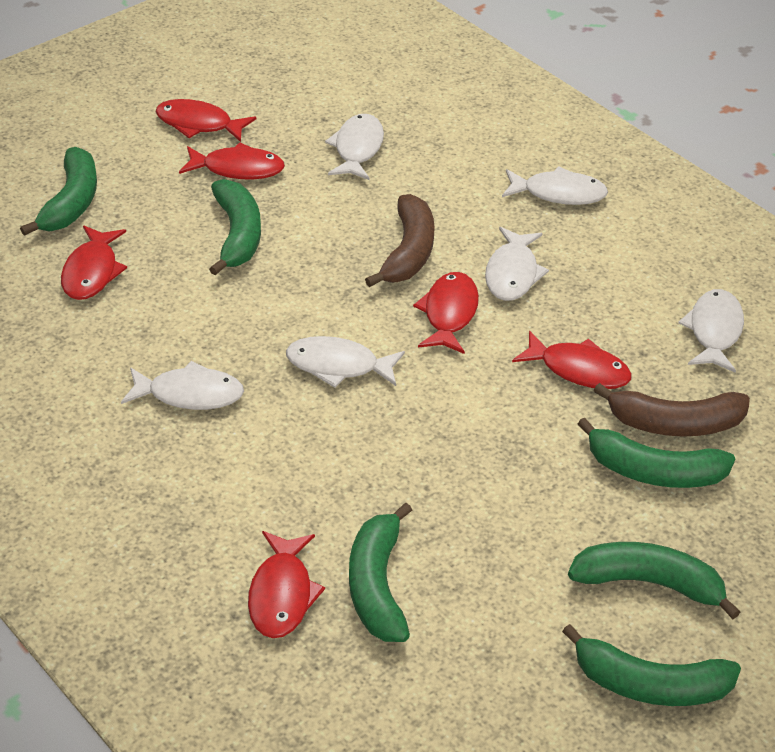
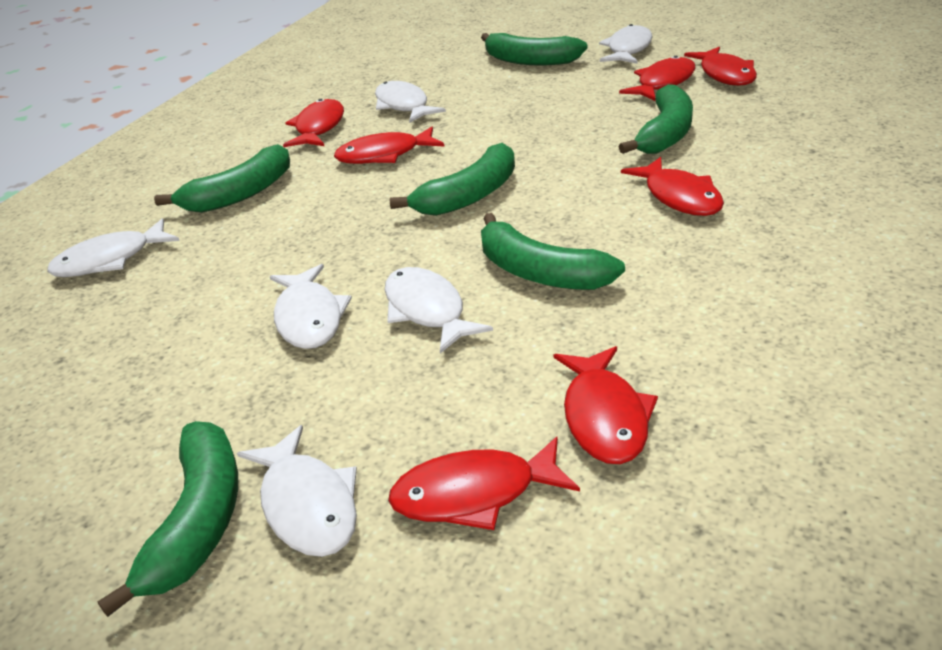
brown banana: 2 -> 0
red fish: 6 -> 7

